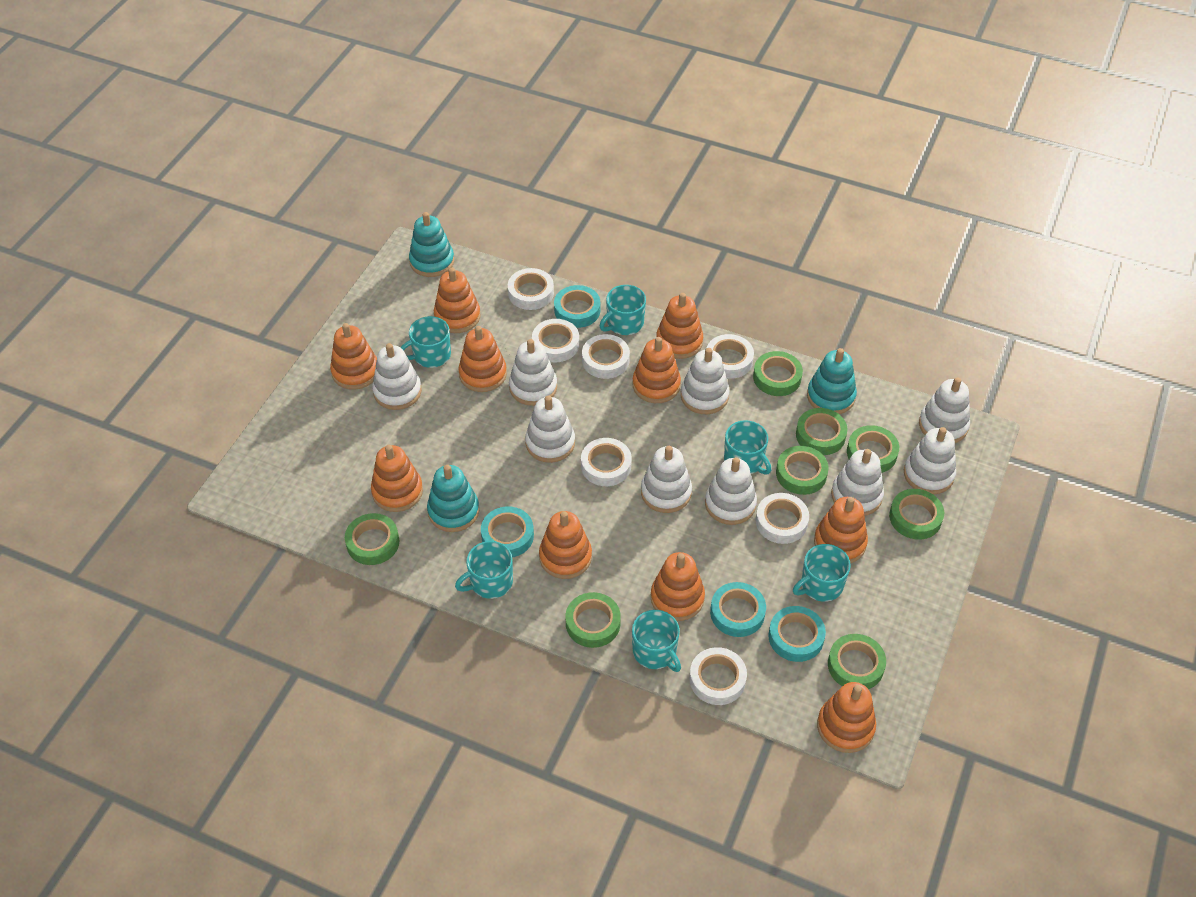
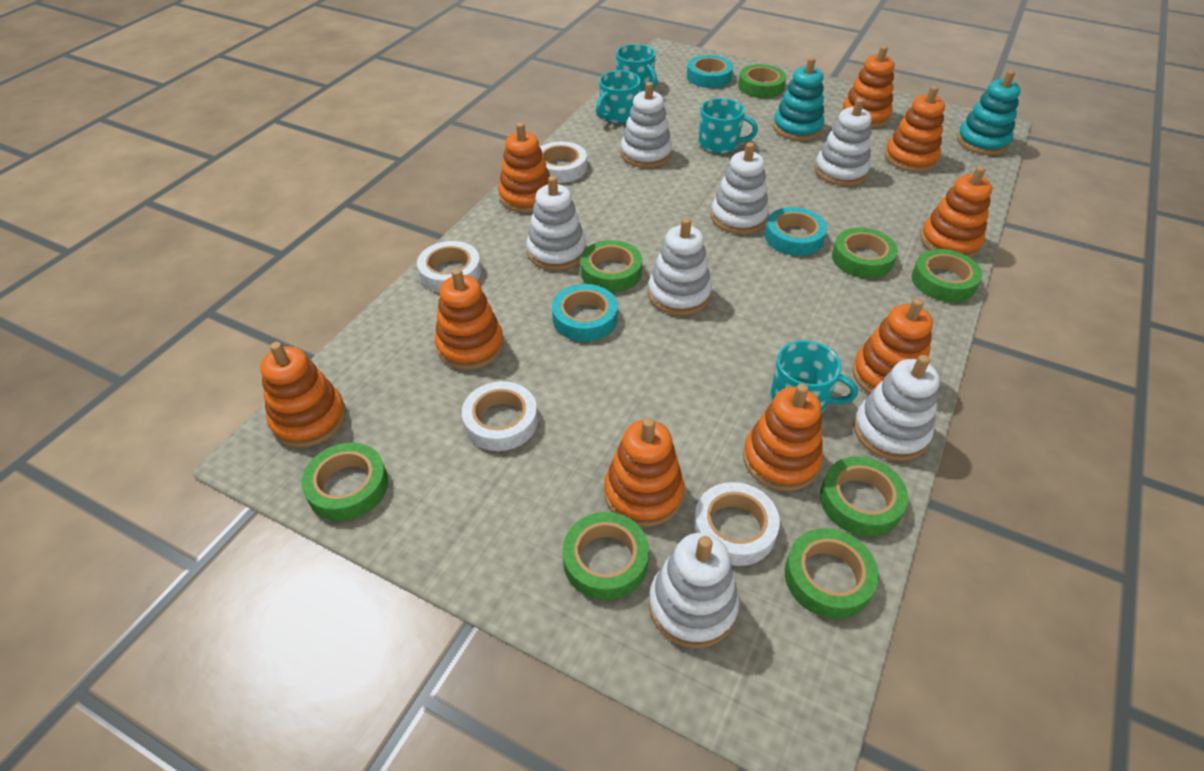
orange stacking toy: 10 -> 9
turquoise mug: 6 -> 4
turquoise stacking toy: 3 -> 2
turquoise tape: 4 -> 3
white stacking toy: 9 -> 7
white tape: 7 -> 4

